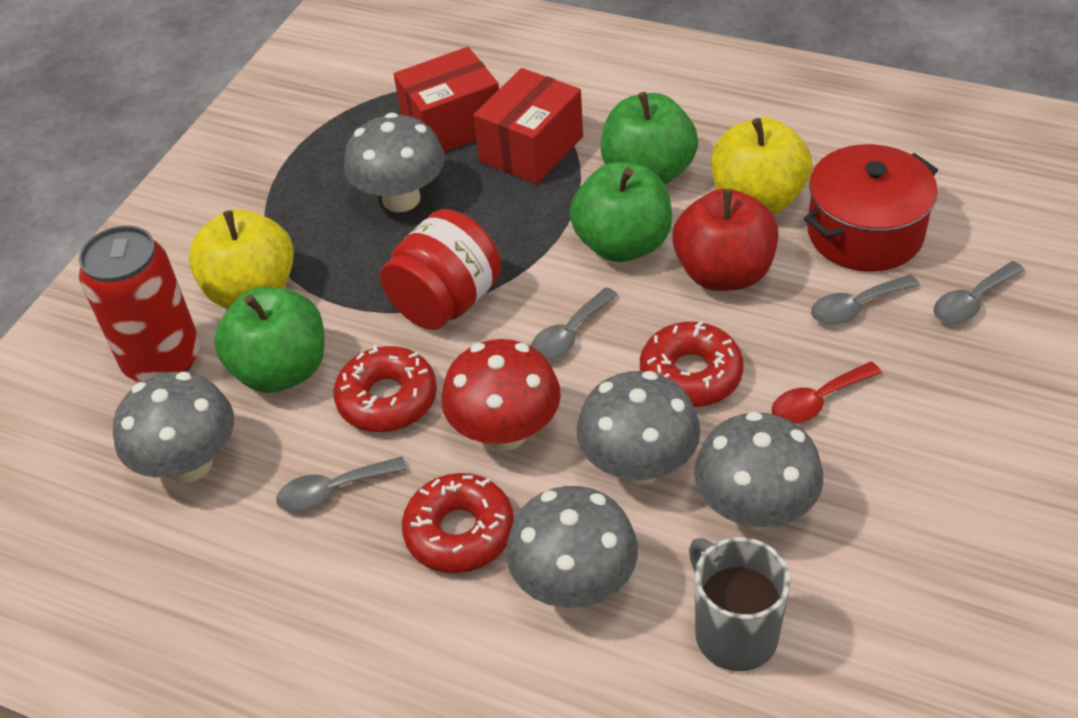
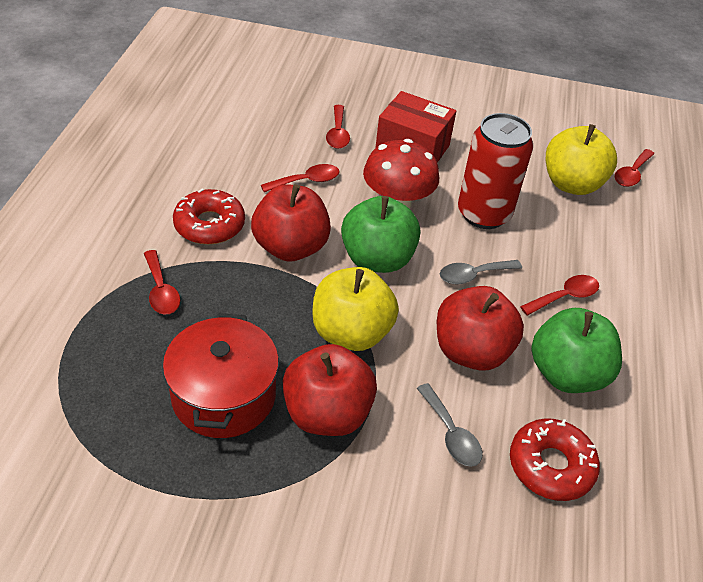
green apple: 3 -> 2
grey mug: 1 -> 0
grey mushroom: 5 -> 0
grey spoon: 4 -> 2
red apple: 1 -> 3
red box: 2 -> 1
red donut: 3 -> 2
red jar: 1 -> 0
red spoon: 1 -> 5

